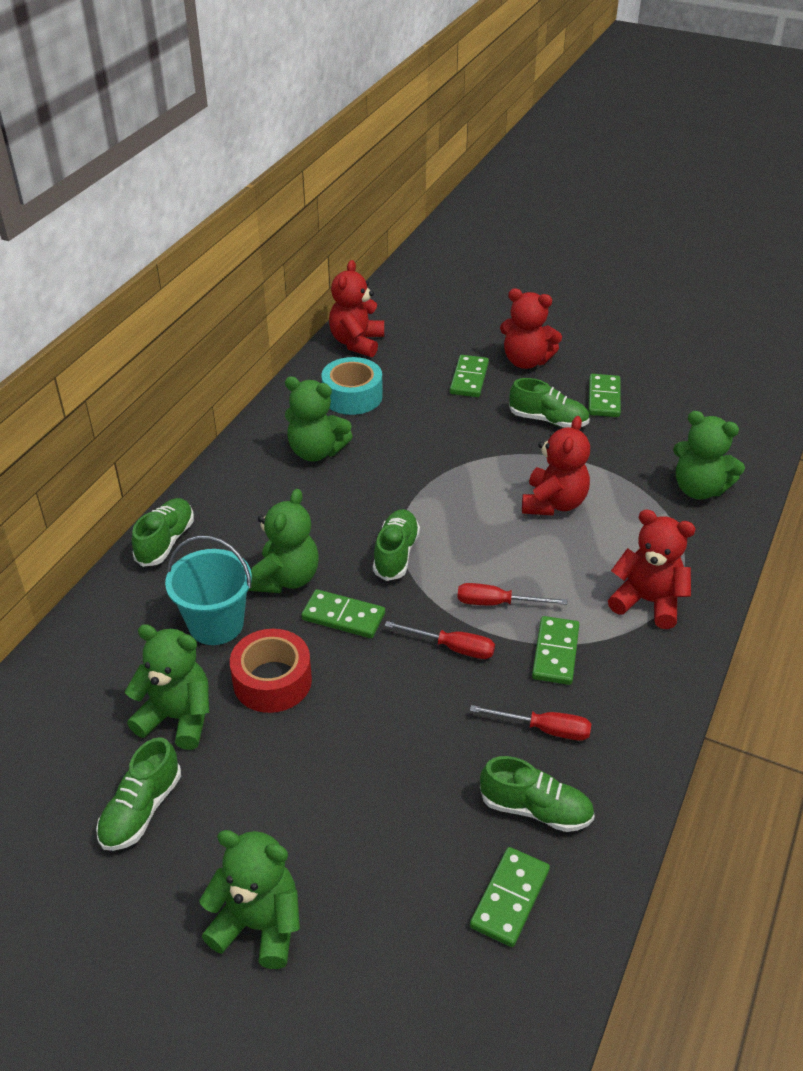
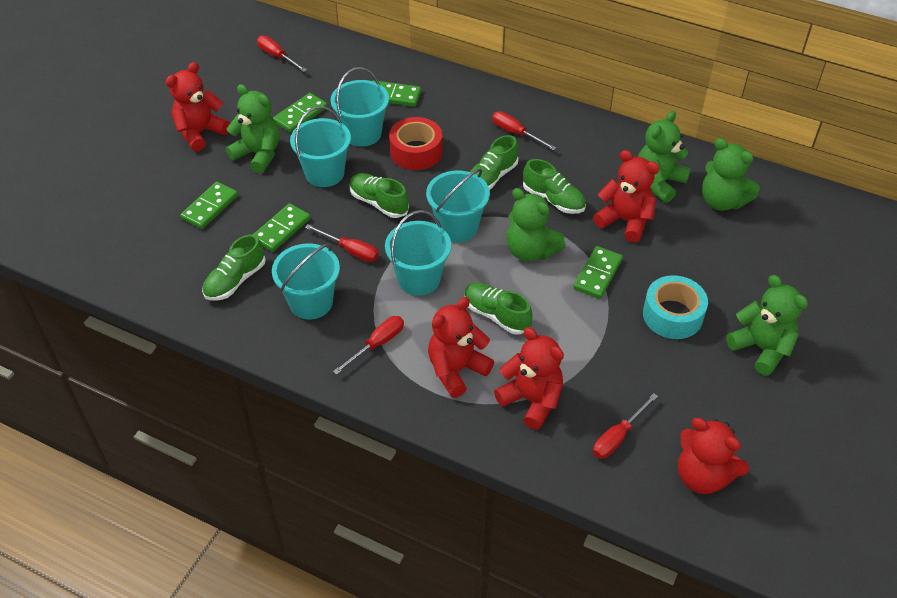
red screwdriver: 3 -> 5
red teddy bear: 4 -> 5
turquoise bucket: 1 -> 5

